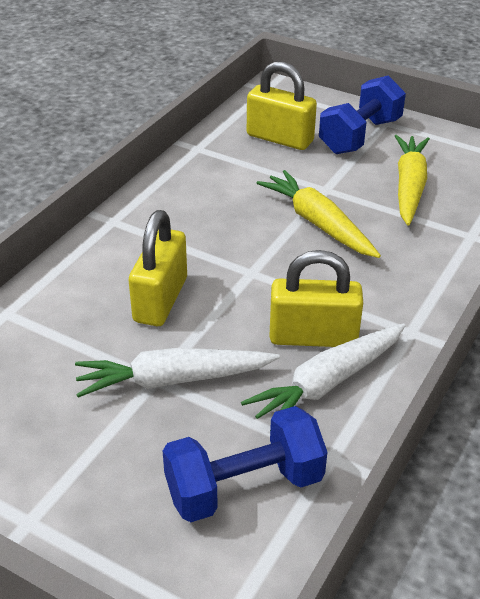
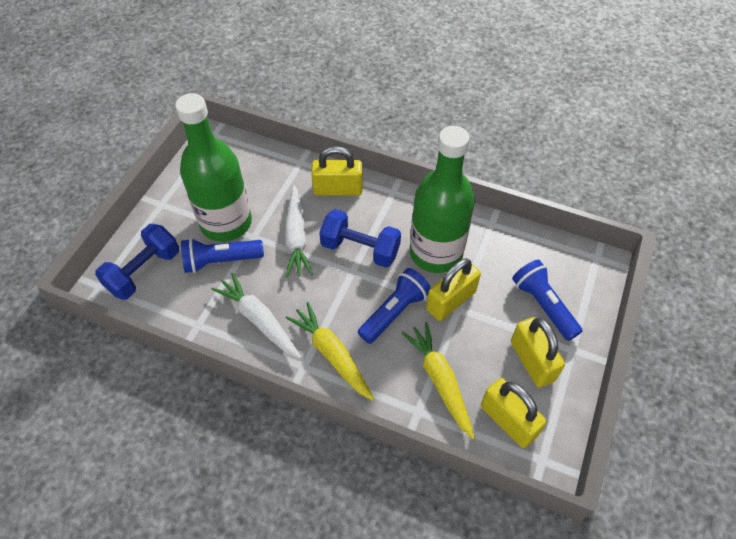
blue flashlight: 0 -> 3
green bottle: 0 -> 2
yellow padlock: 3 -> 4

